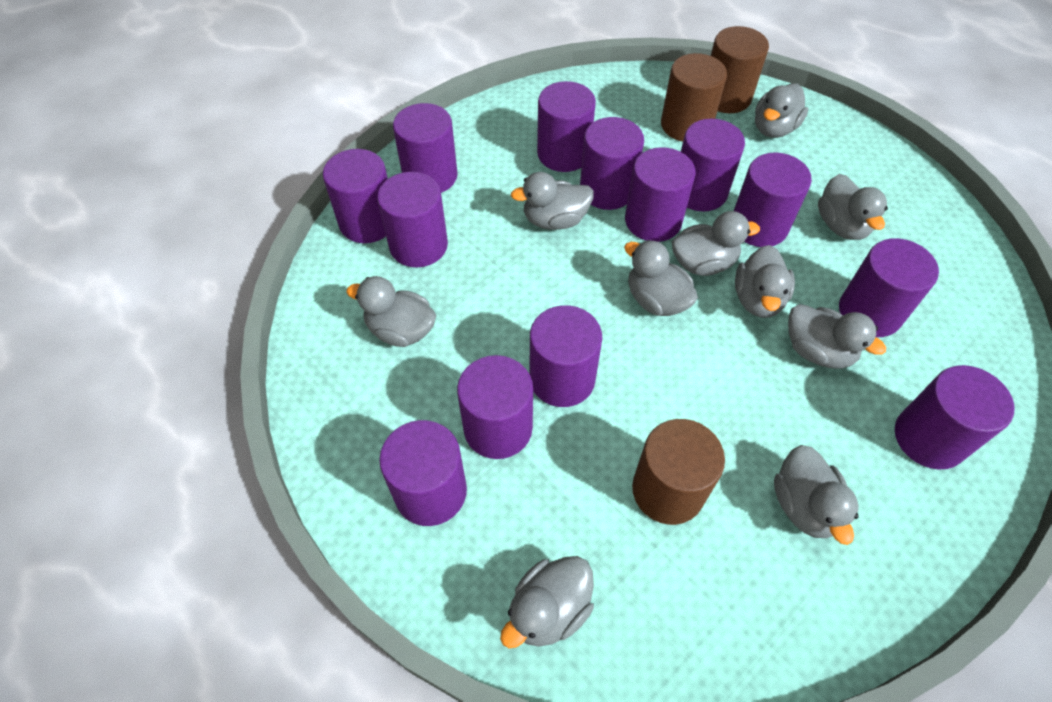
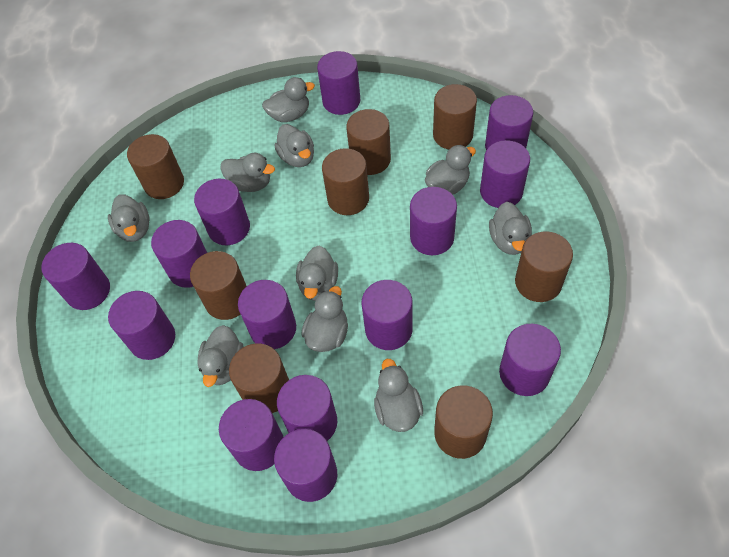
brown cylinder: 3 -> 8
purple cylinder: 13 -> 14

